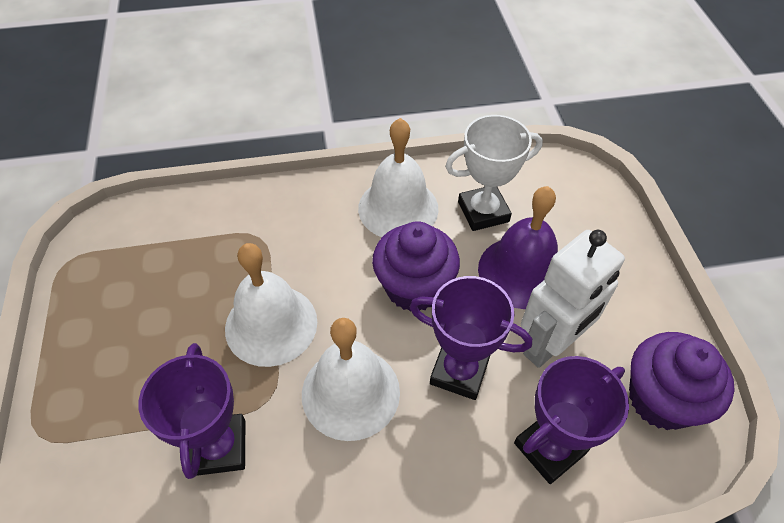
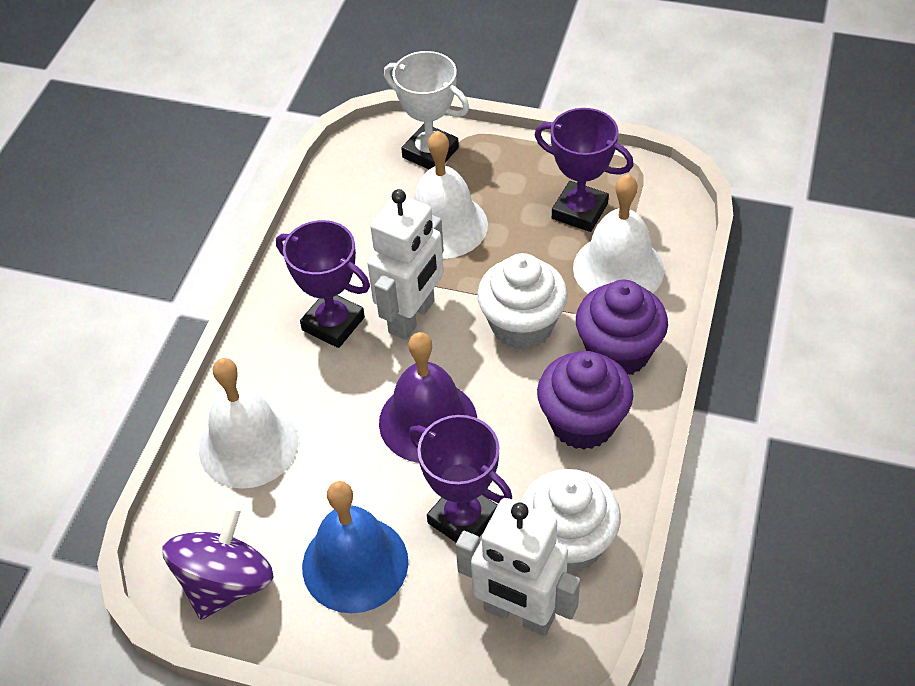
blue bell: 0 -> 1
purple spinning top: 0 -> 1
white cupcake: 0 -> 2
white robot: 1 -> 2

